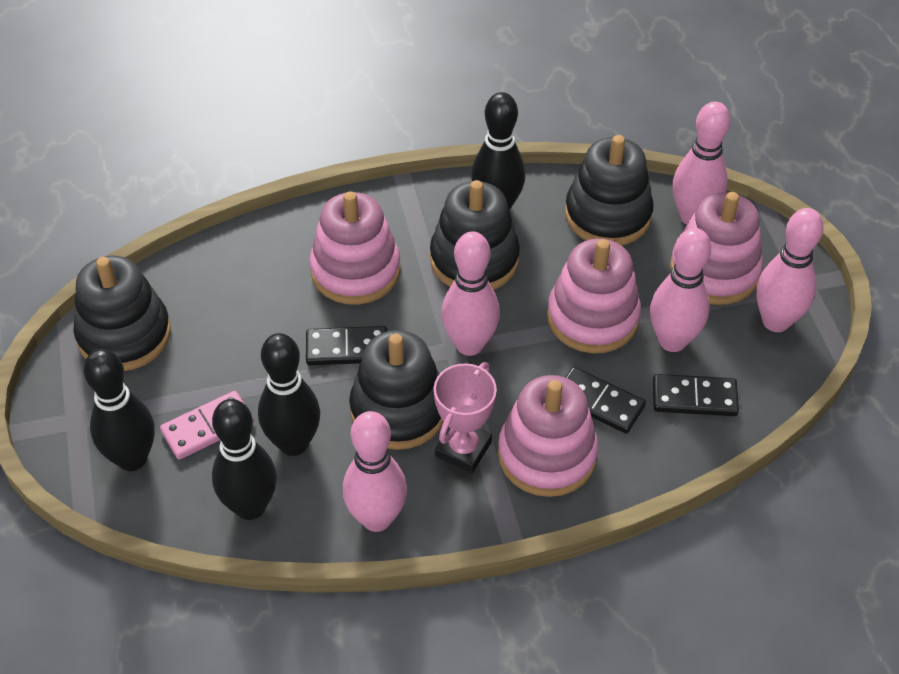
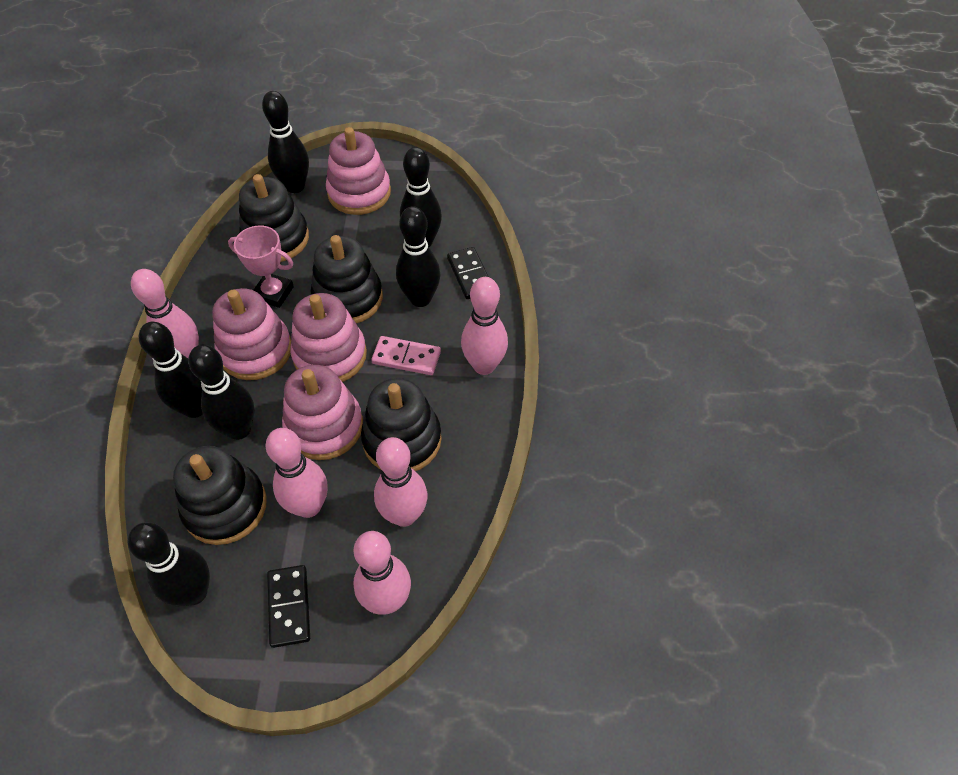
black bowling pin: 4 -> 6
black domino: 3 -> 2

